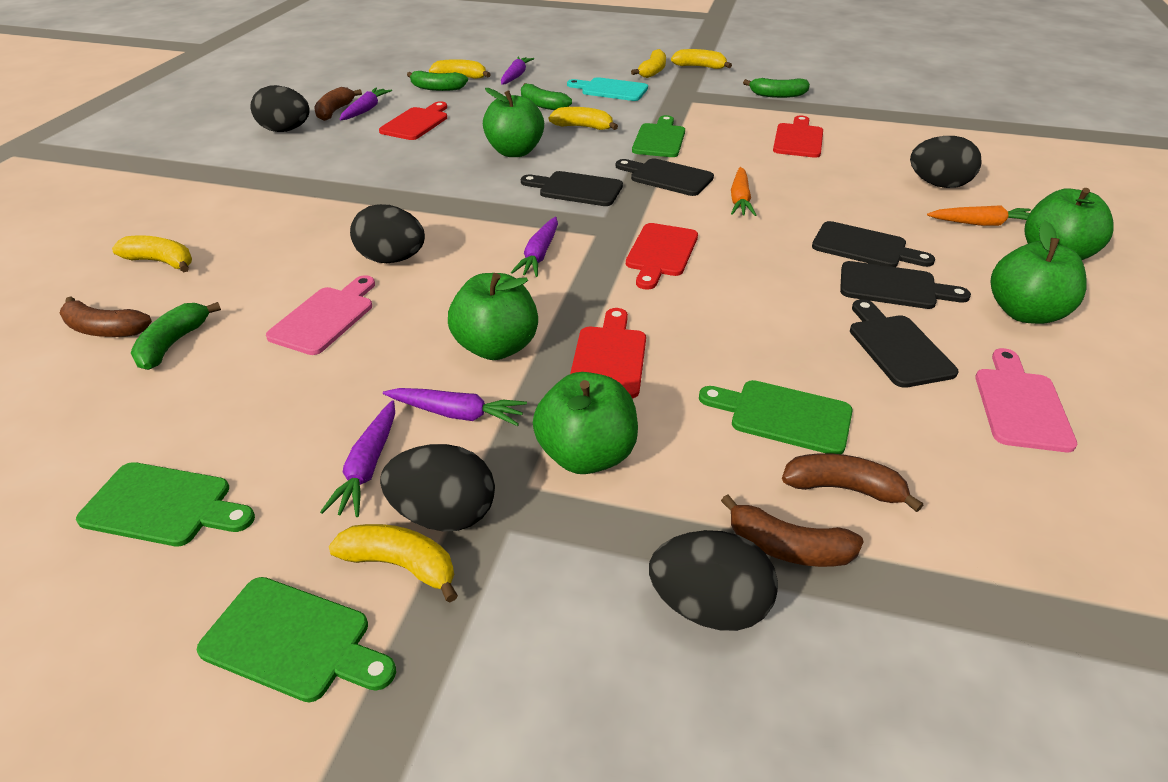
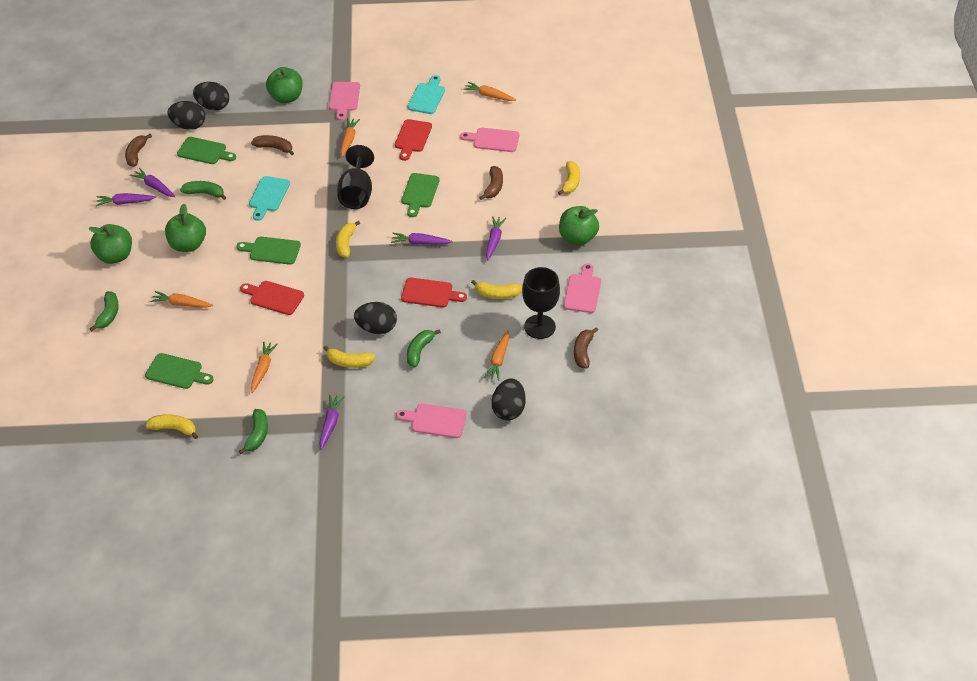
black cutting board: 5 -> 0
black egg: 5 -> 4
black goblet: 0 -> 2
green apple: 5 -> 4
orange carrot: 2 -> 5
pink cutting board: 2 -> 4
red cutting board: 4 -> 3
turquoise cutting board: 1 -> 2
yellow banana: 6 -> 5

